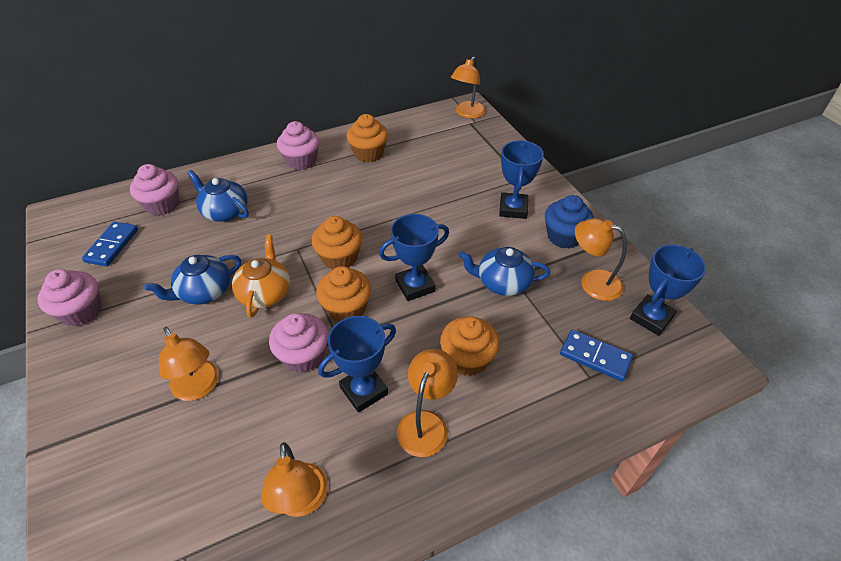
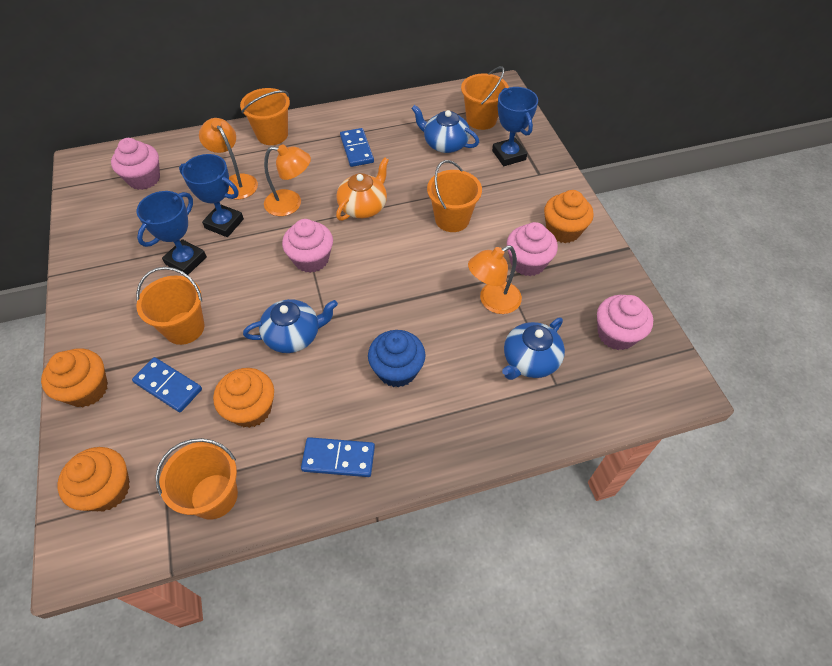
blue domino: 2 -> 3
blue trophy: 4 -> 3
orange bucket: 0 -> 5
orange lamp: 5 -> 3

